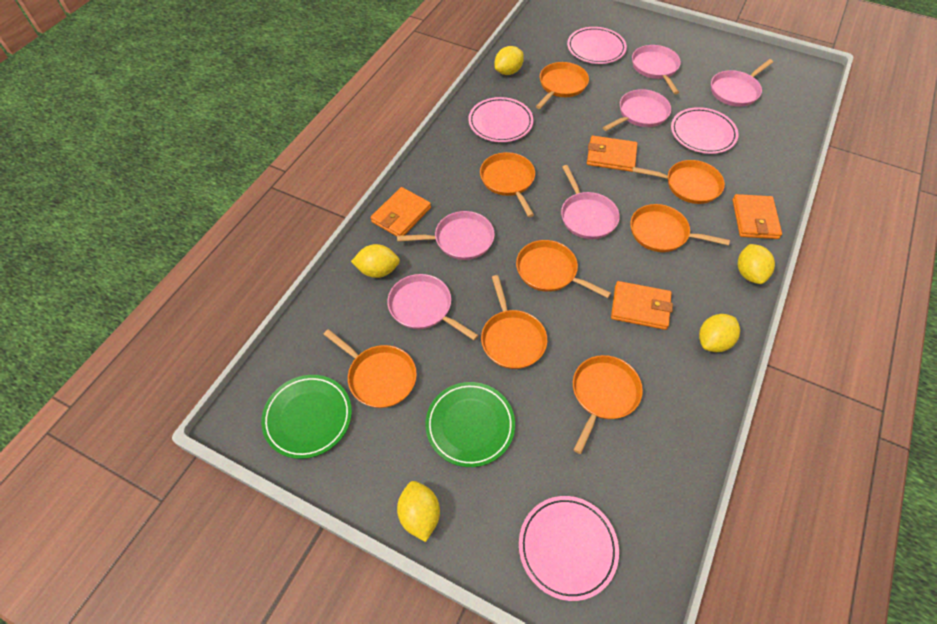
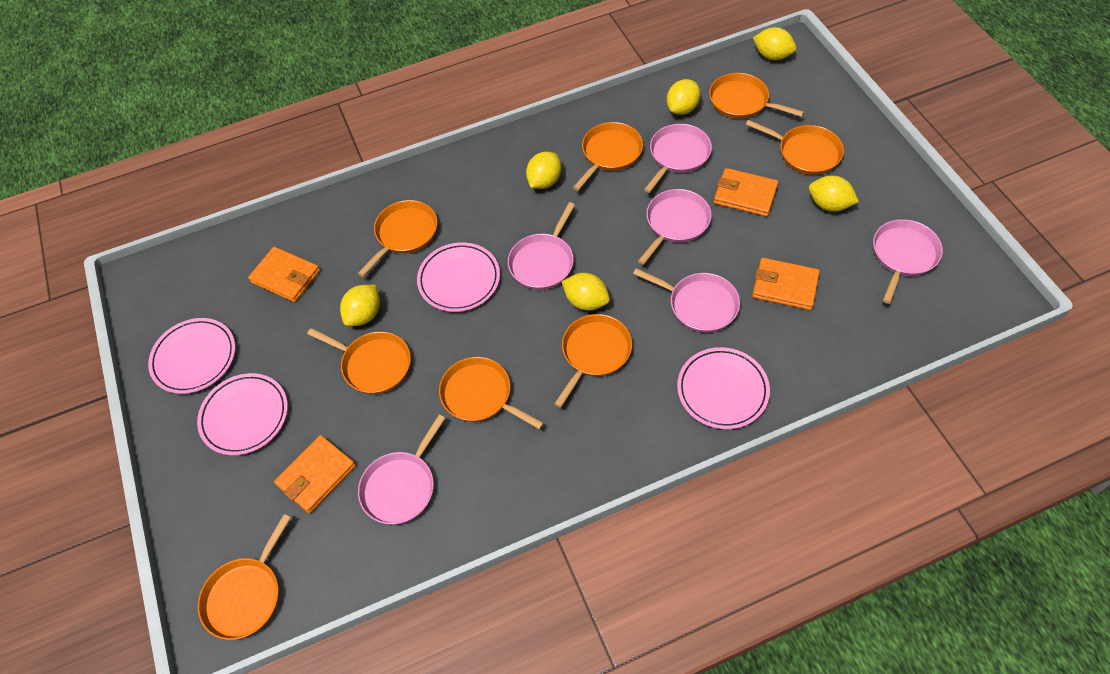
green plate: 2 -> 0
yellow lemon: 5 -> 6

